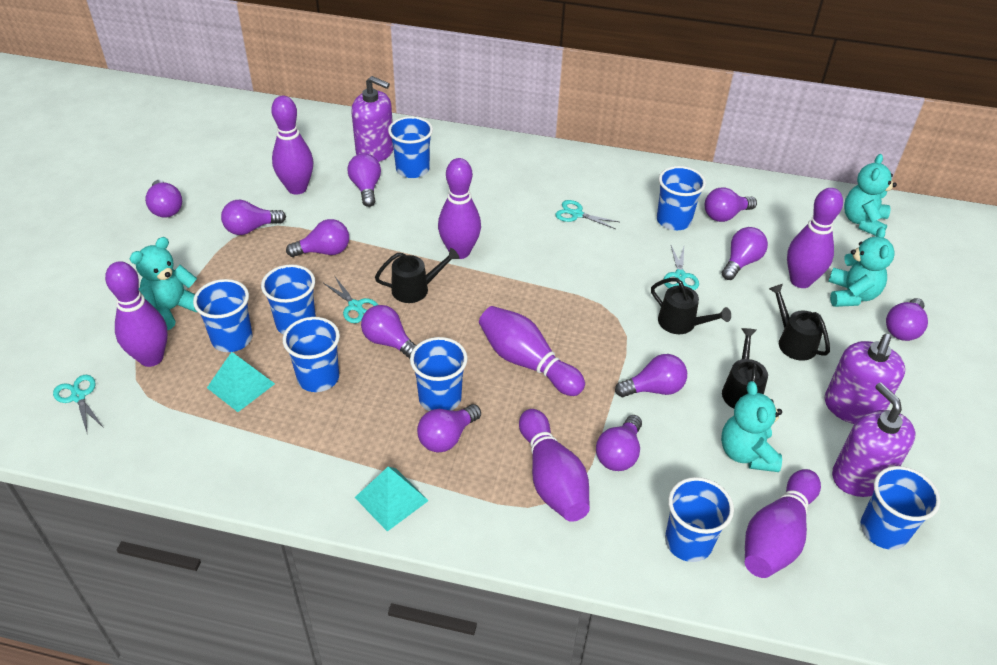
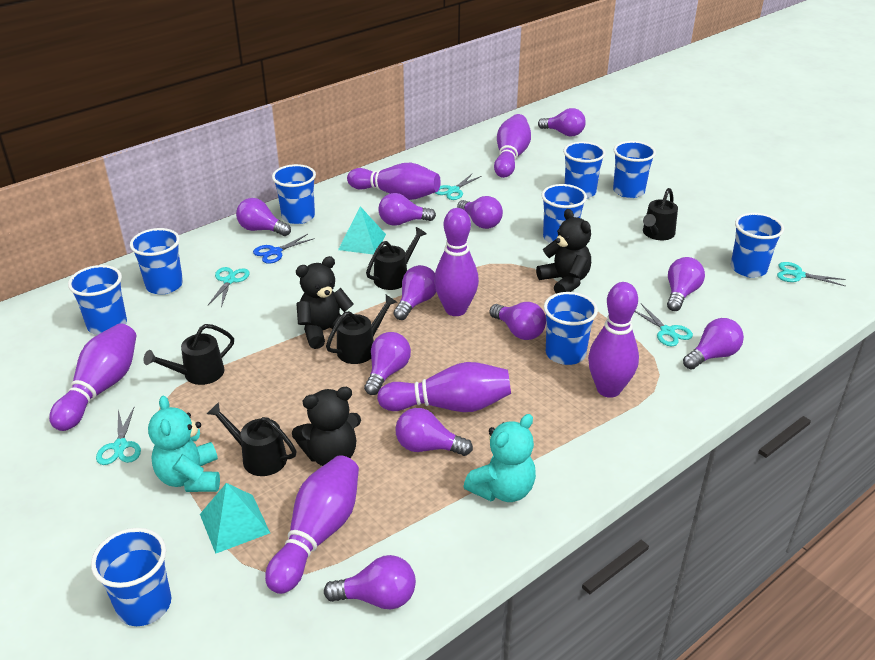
black teddy bear: 0 -> 3
black watering can: 4 -> 5
blue cup: 8 -> 9
blue scissors: 0 -> 1
purple soap dispenser: 3 -> 0
turquoise scissors: 4 -> 5
turquoise teddy bear: 4 -> 2

